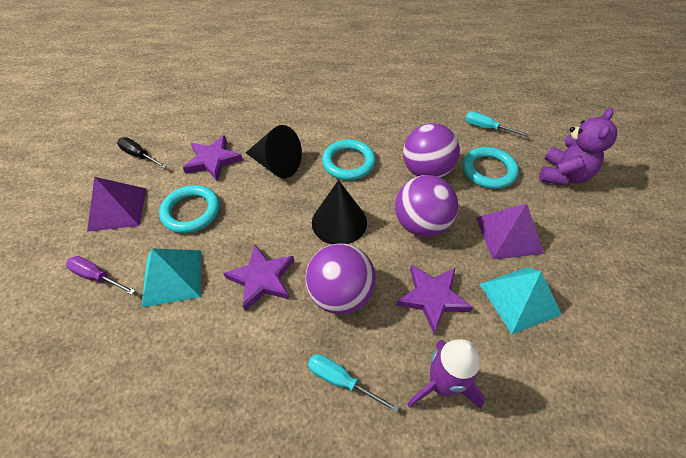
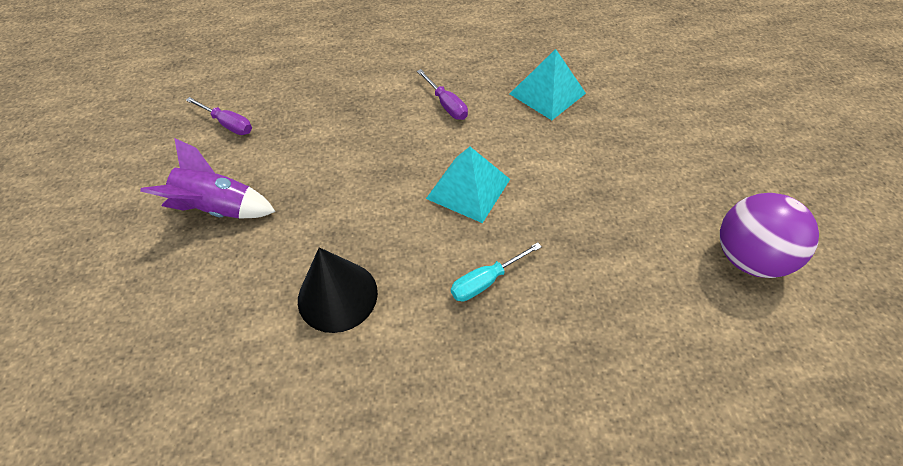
black cone: 2 -> 1
black screwdriver: 1 -> 0
purple ball: 3 -> 1
purple pyramid: 2 -> 0
purple screwdriver: 1 -> 2
purple star: 3 -> 0
purple teddy bear: 1 -> 0
turquoise ring: 3 -> 0
turquoise screwdriver: 2 -> 1

